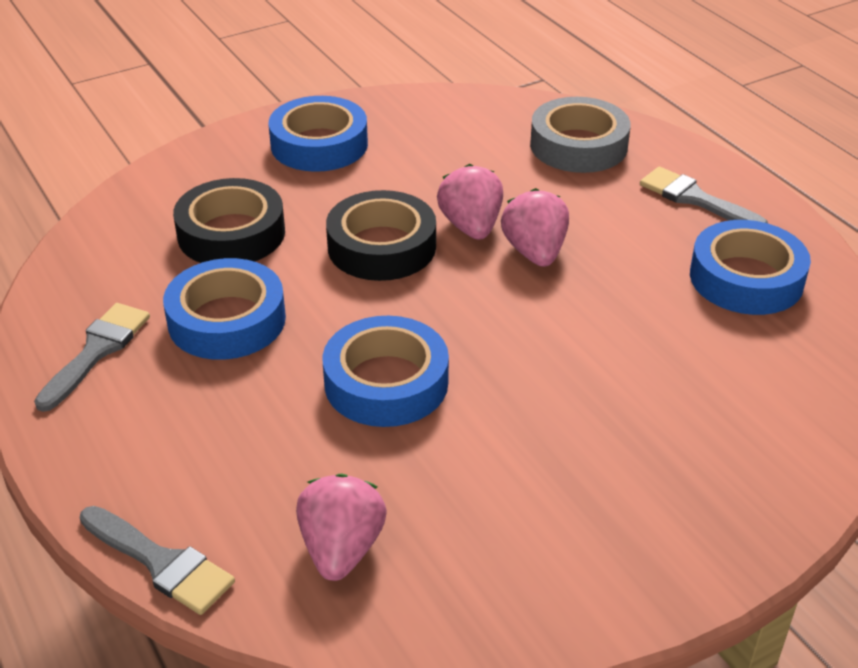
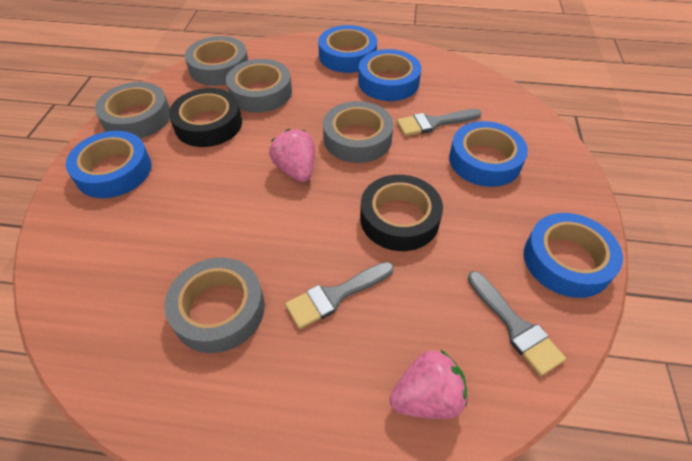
blue tape: 4 -> 5
grey tape: 1 -> 5
pink strawberry: 3 -> 2

